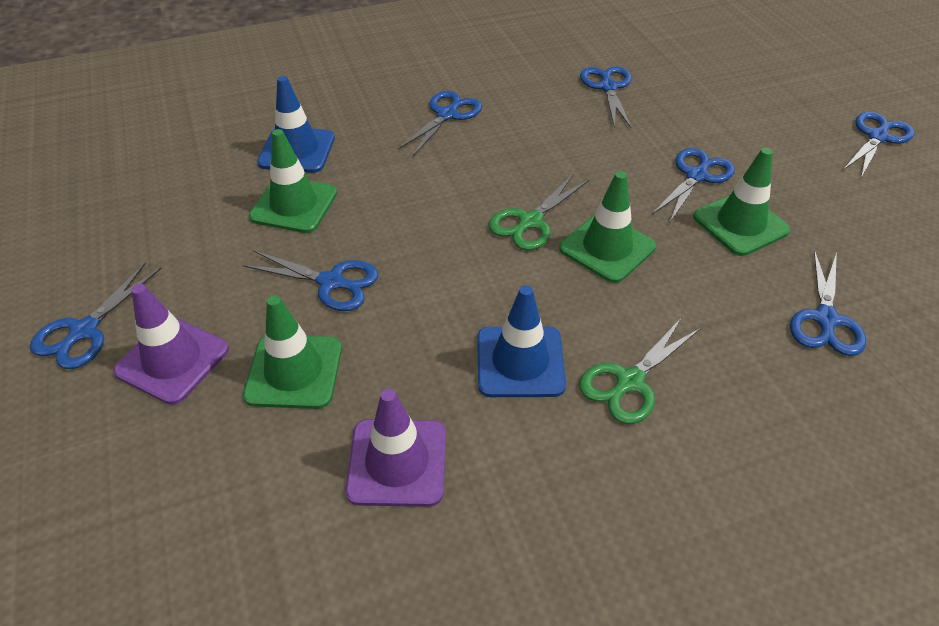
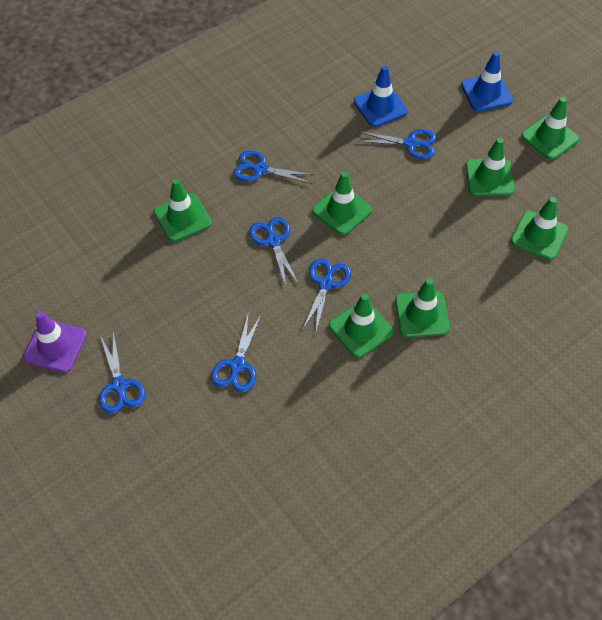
blue scissors: 7 -> 6
green scissors: 2 -> 0
green traffic cone: 4 -> 7
purple traffic cone: 2 -> 1

